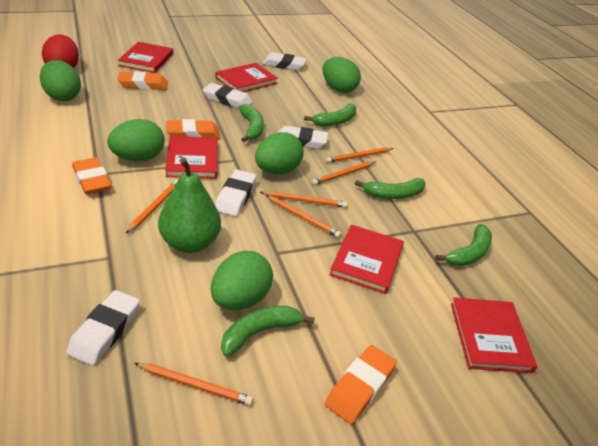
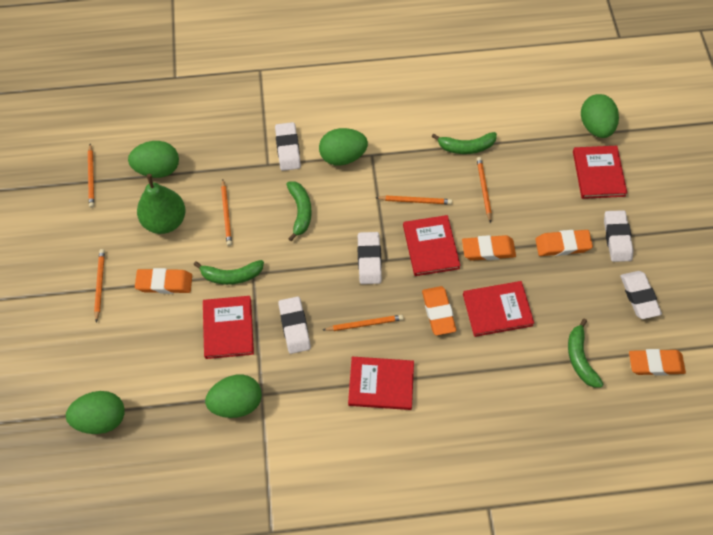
green banana: 5 -> 4
orange eraser: 4 -> 5
red egg: 1 -> 0

